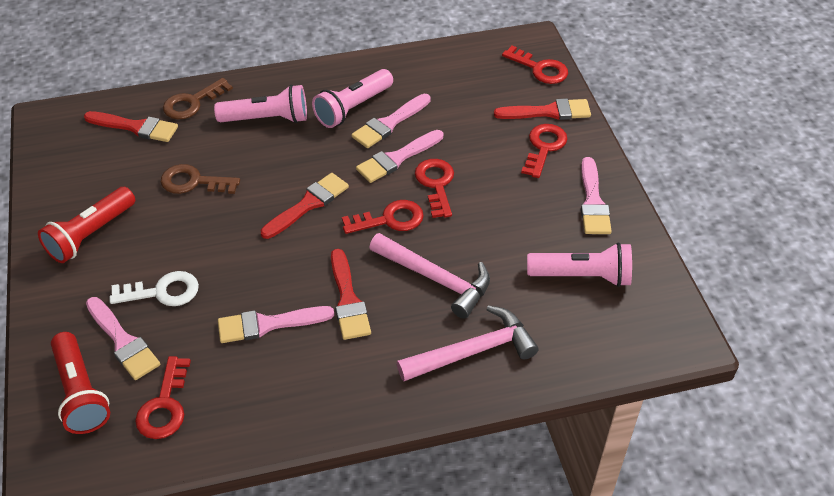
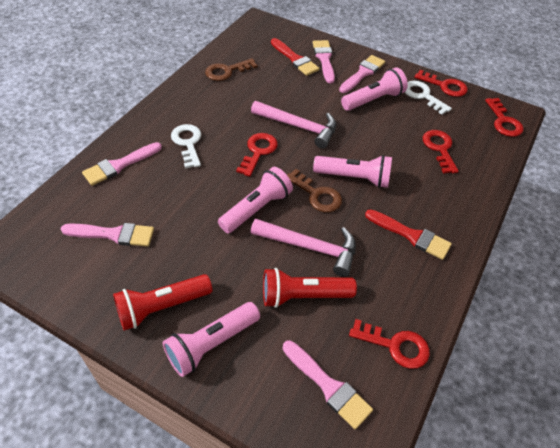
pink flashlight: 3 -> 4
red brush: 4 -> 2
white key: 1 -> 2

